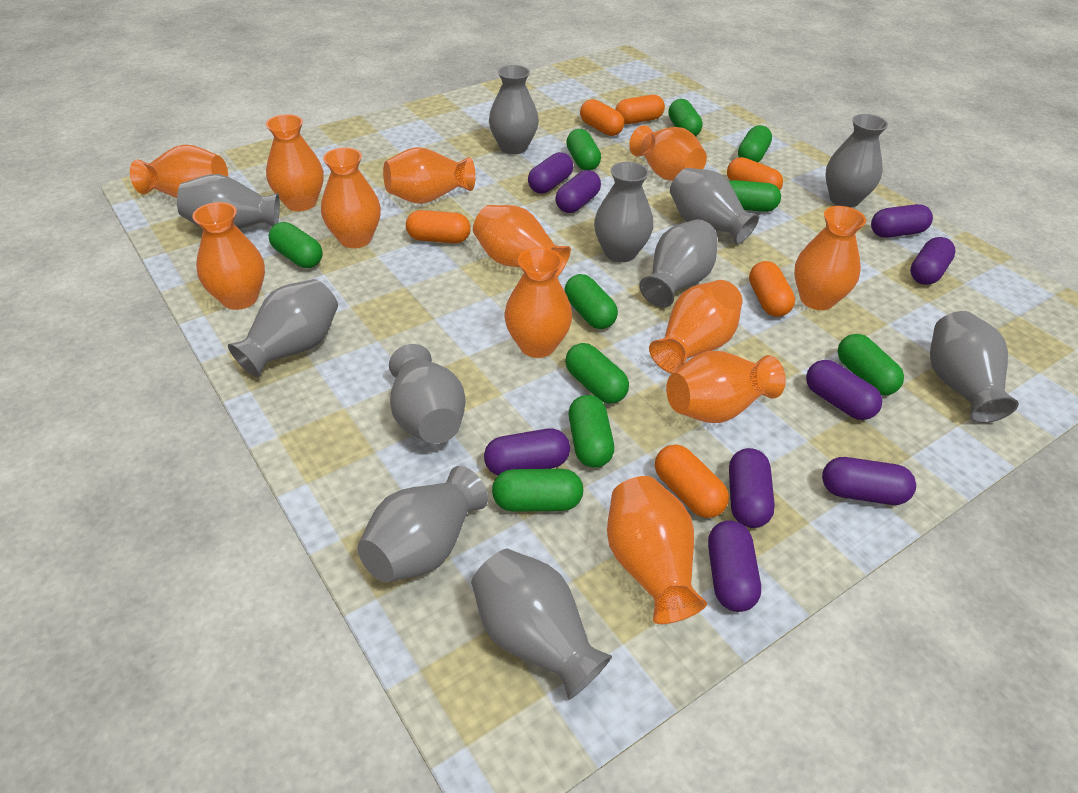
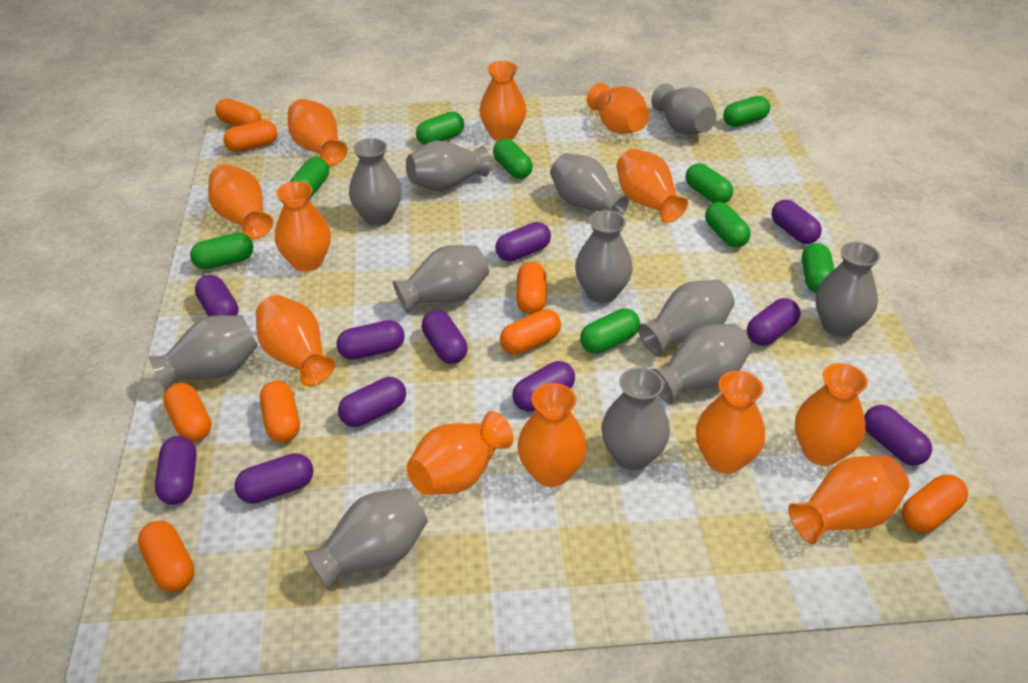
green capsule: 10 -> 9
grey vase: 11 -> 12
orange capsule: 6 -> 8
purple capsule: 9 -> 11

